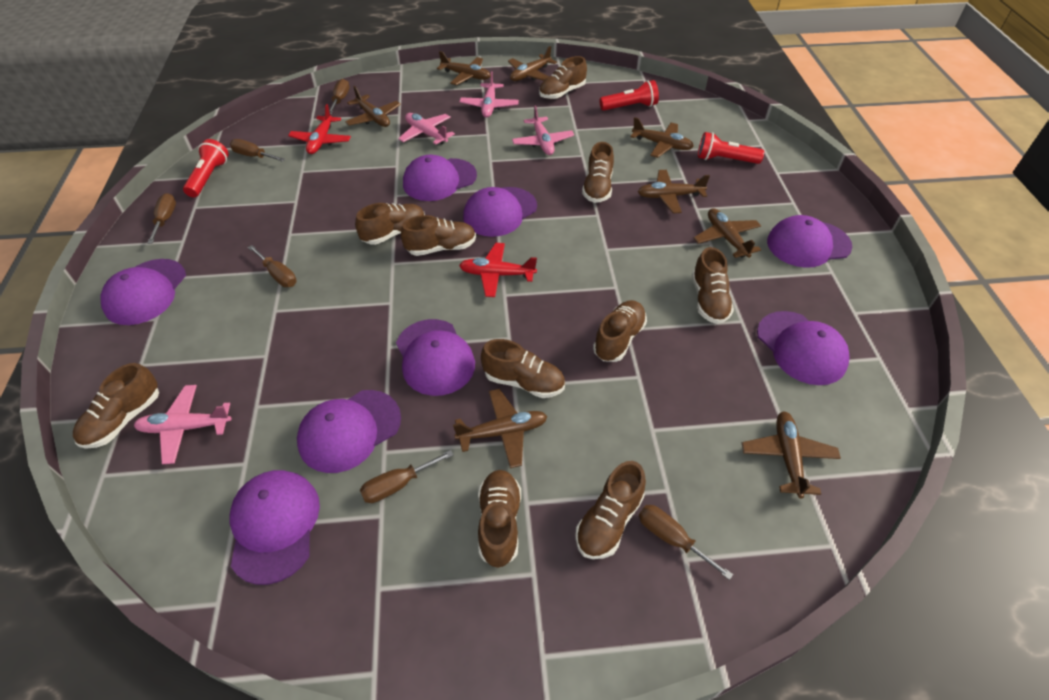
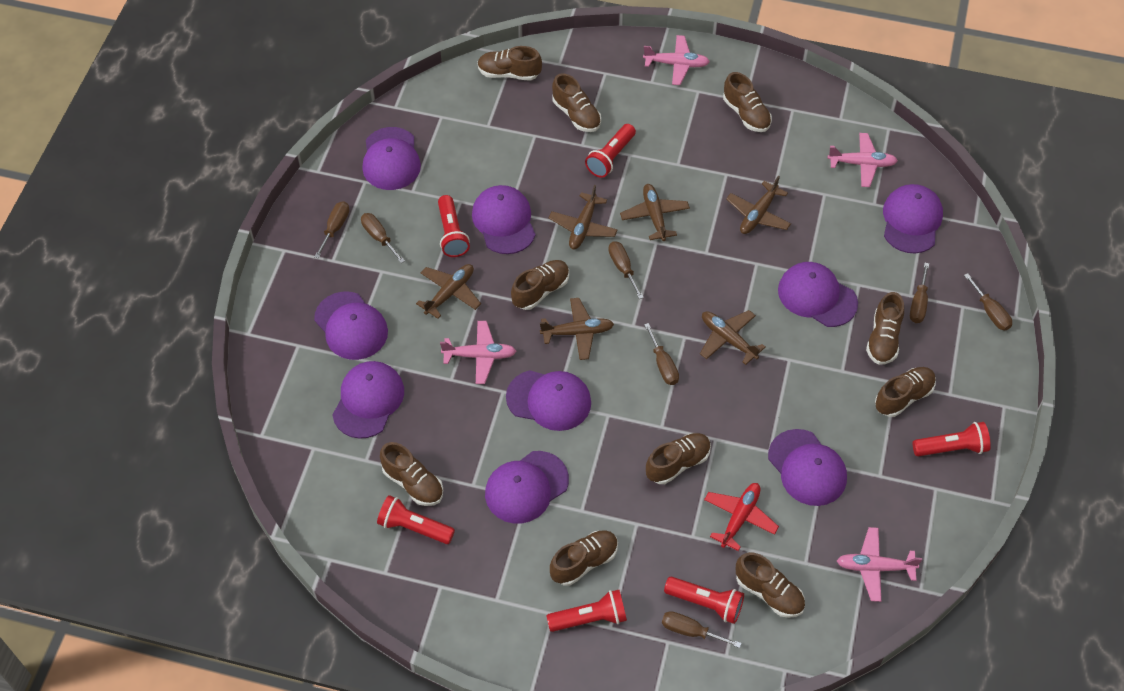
brown plane: 8 -> 6
brown screwdriver: 6 -> 7
purple cap: 8 -> 9
red flashlight: 3 -> 6
red plane: 2 -> 1

